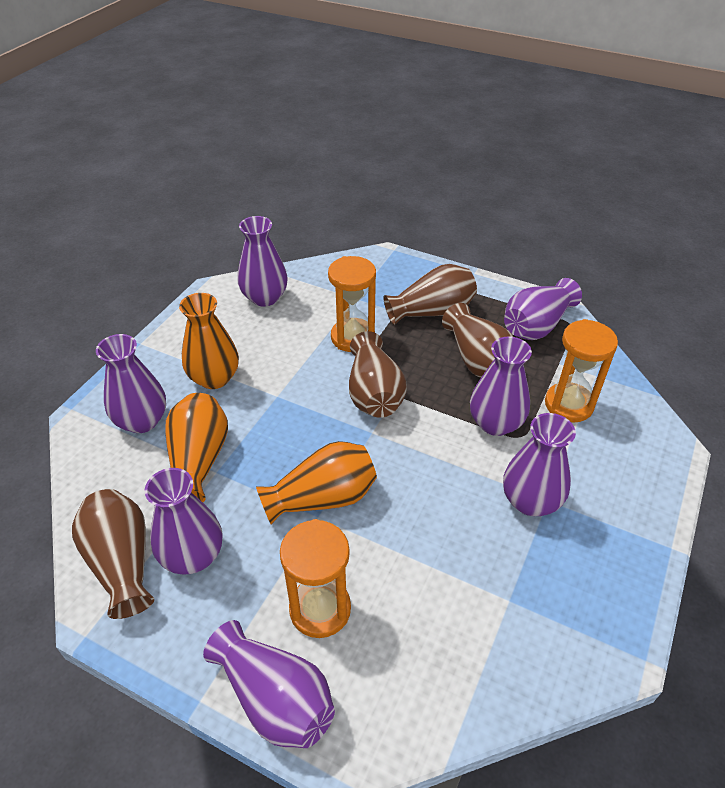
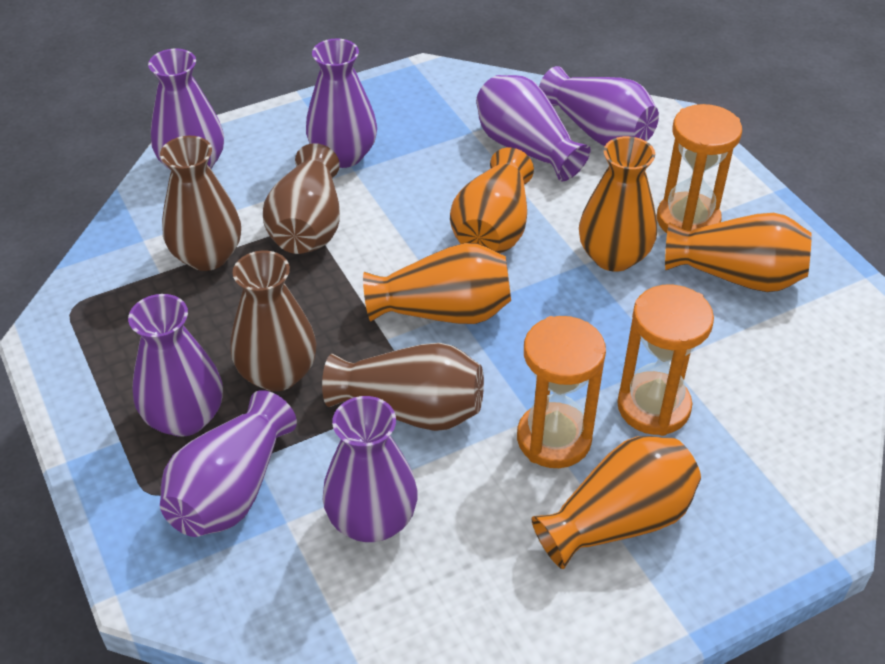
orange vase: 3 -> 5

